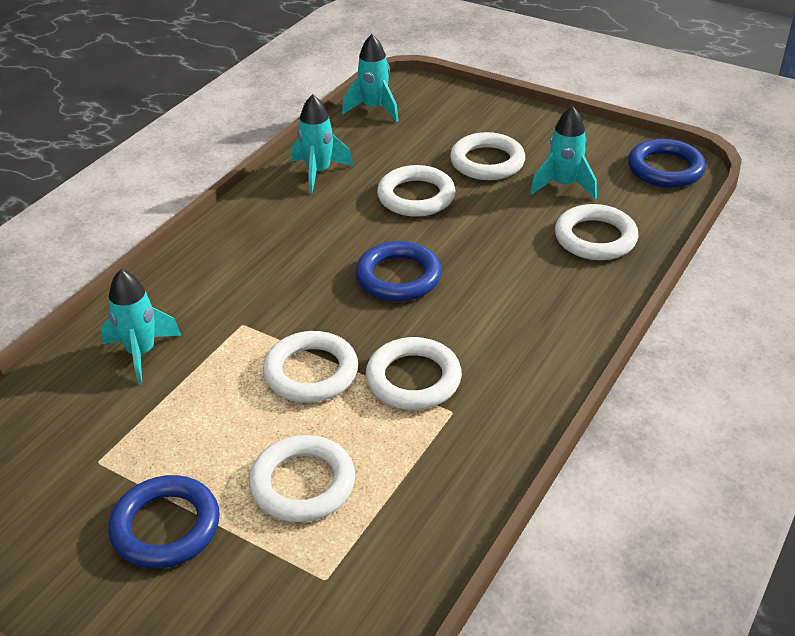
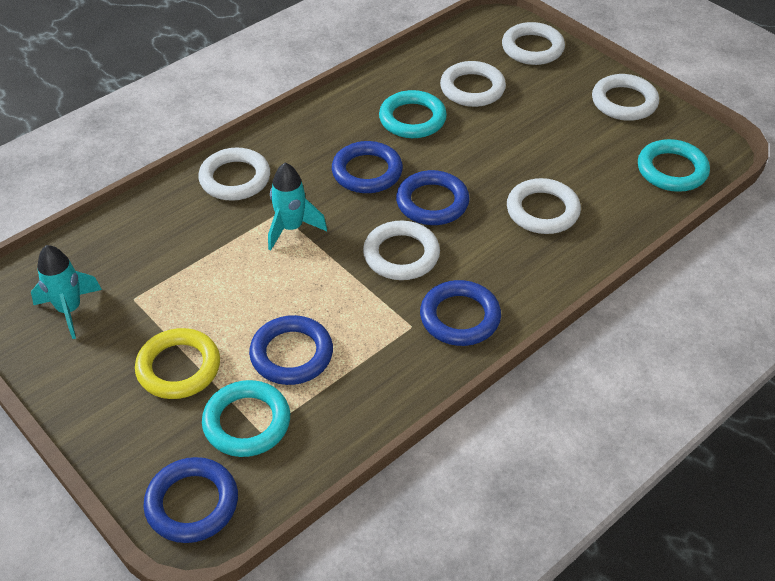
blue ring: 3 -> 5
turquoise ring: 0 -> 3
turquoise rocket: 4 -> 2
yellow ring: 0 -> 1

